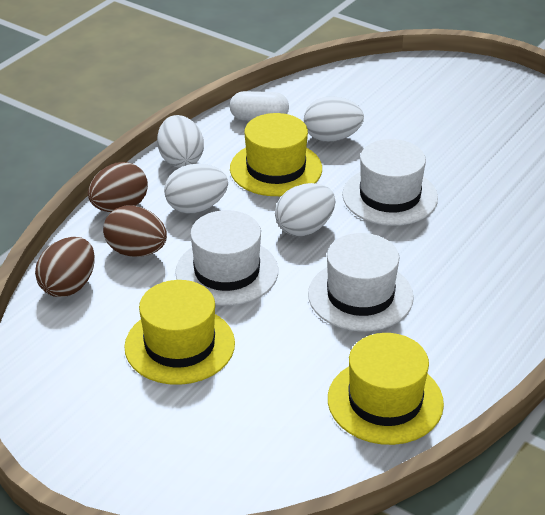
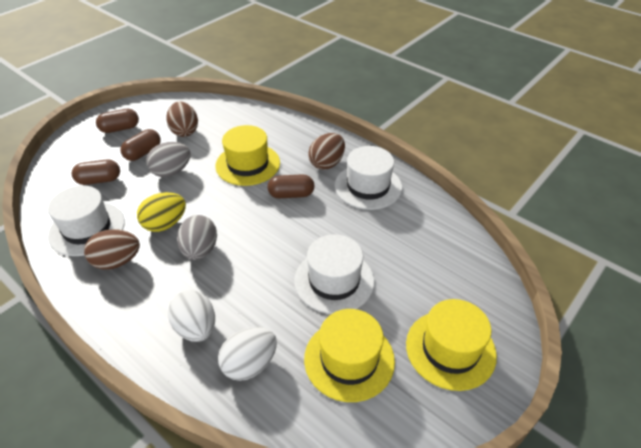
brown capsule: 0 -> 4
grey egg: 0 -> 2
white capsule: 1 -> 0
white egg: 4 -> 2
yellow egg: 0 -> 1

